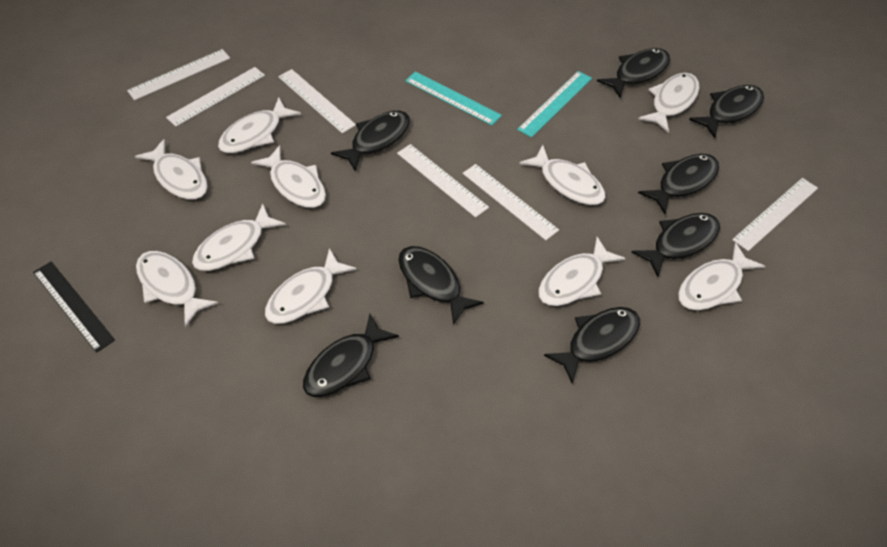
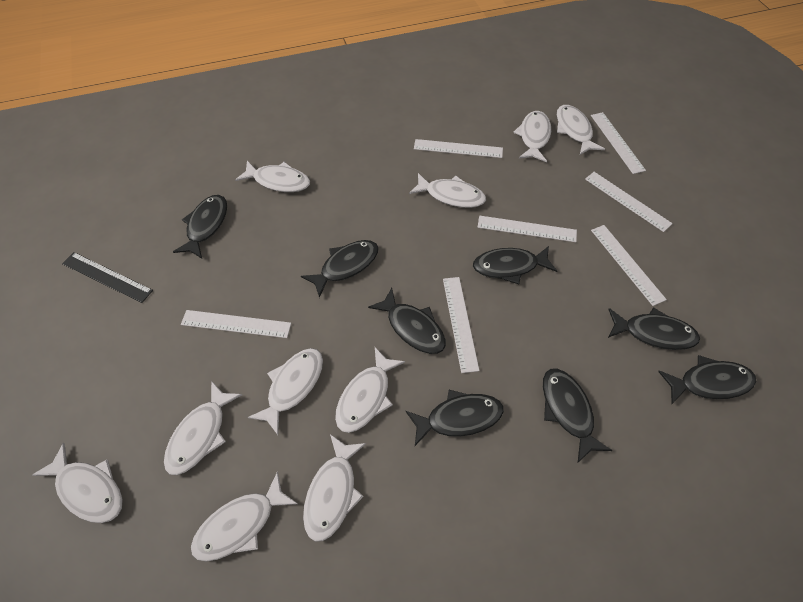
turquoise ruler: 2 -> 0
white ruler: 6 -> 7

